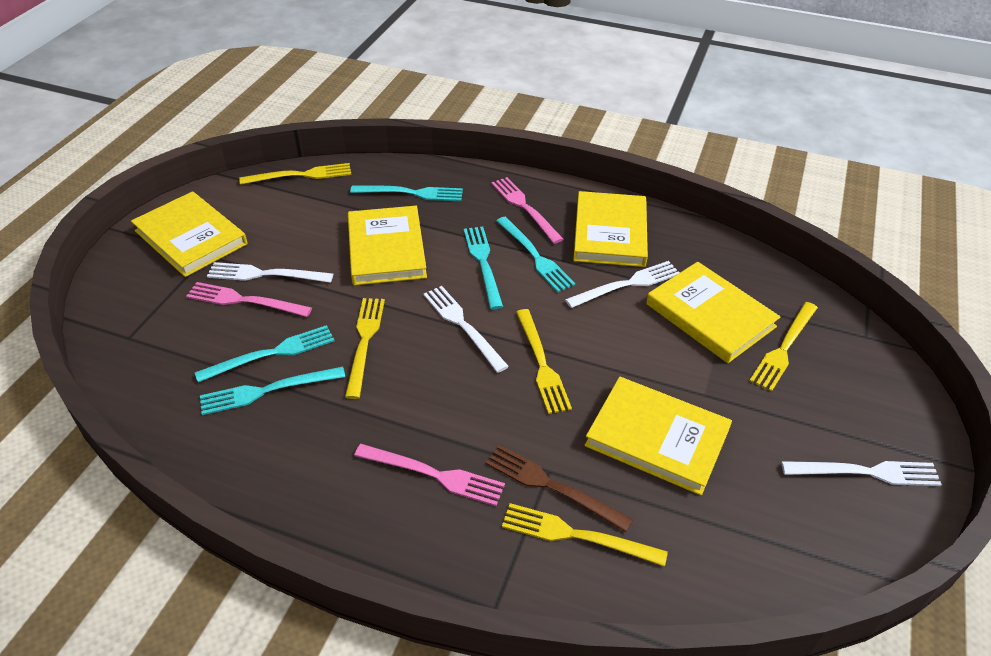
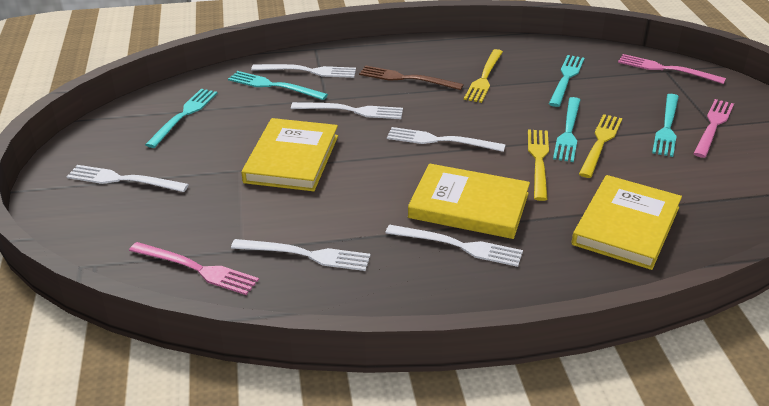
white fork: 4 -> 6
yellow book: 5 -> 3
yellow fork: 5 -> 3

